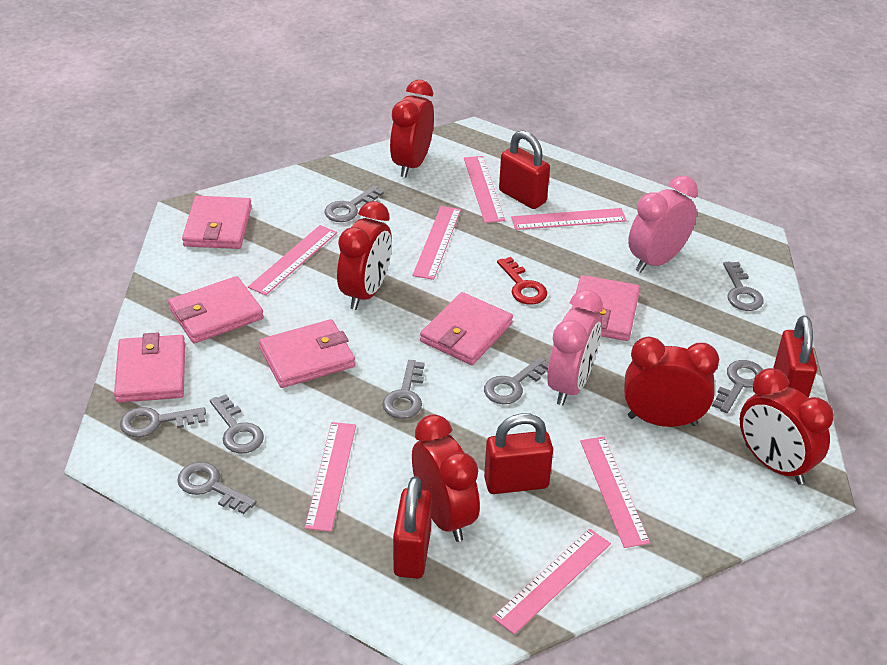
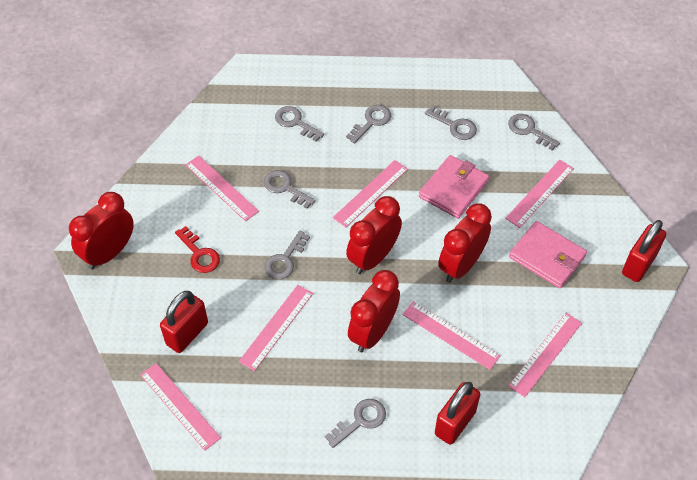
grey key: 8 -> 7
pink clock: 2 -> 0
pink wallet: 6 -> 2
red clock: 5 -> 4
red padlock: 4 -> 3

